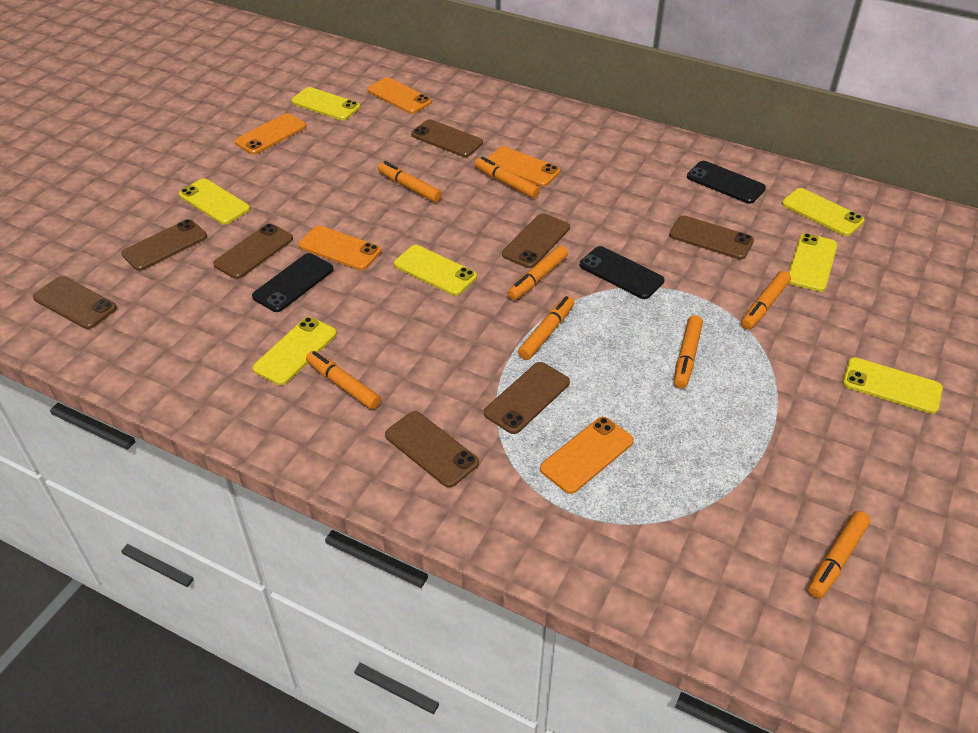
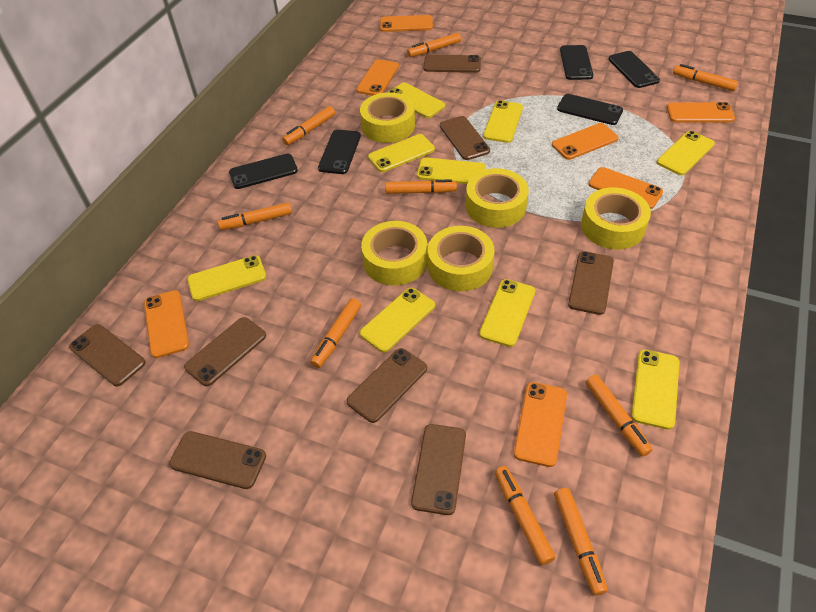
black phone: 3 -> 5
orange marker: 8 -> 9
orange phone: 5 -> 7
yellow phone: 7 -> 9
yellow tape: 0 -> 5

